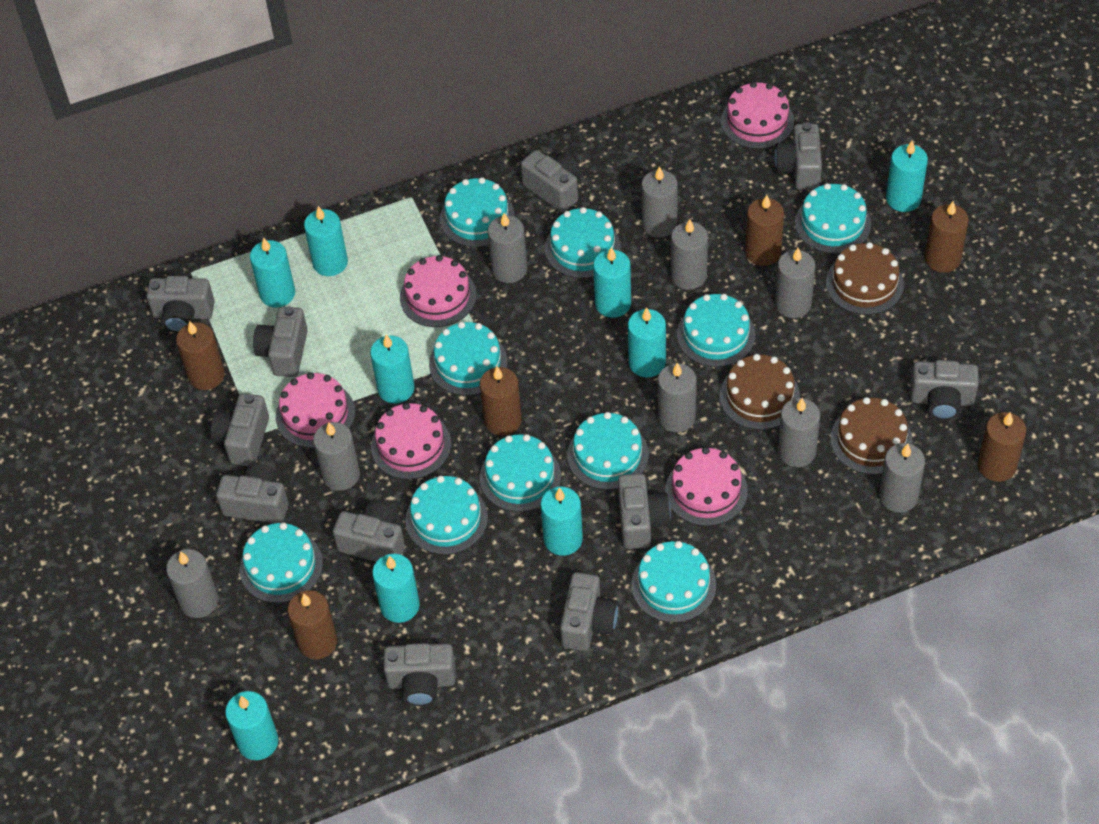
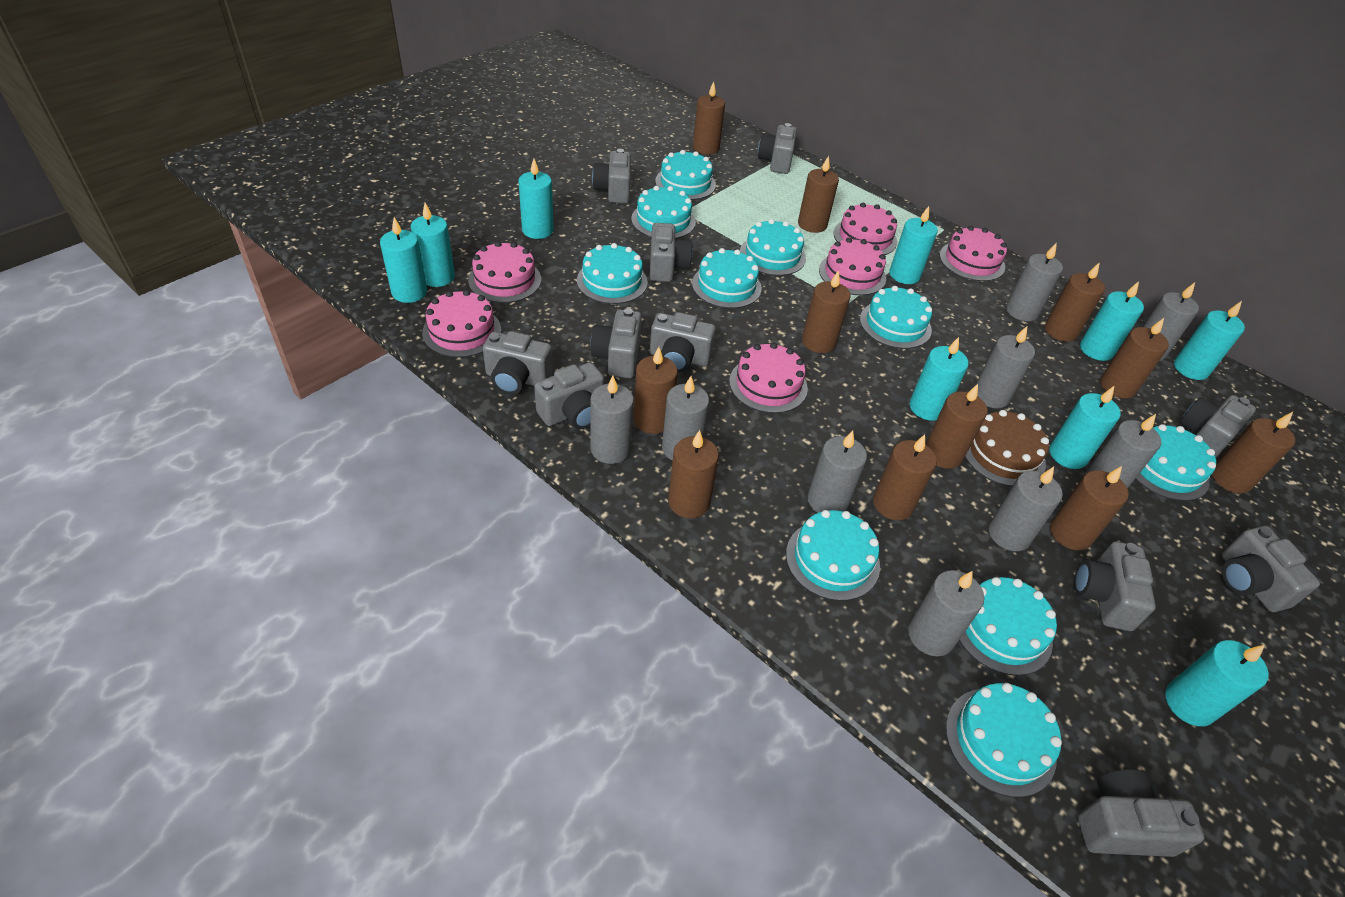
brown cake: 3 -> 1
brown candle: 6 -> 11
pink cake: 5 -> 6

